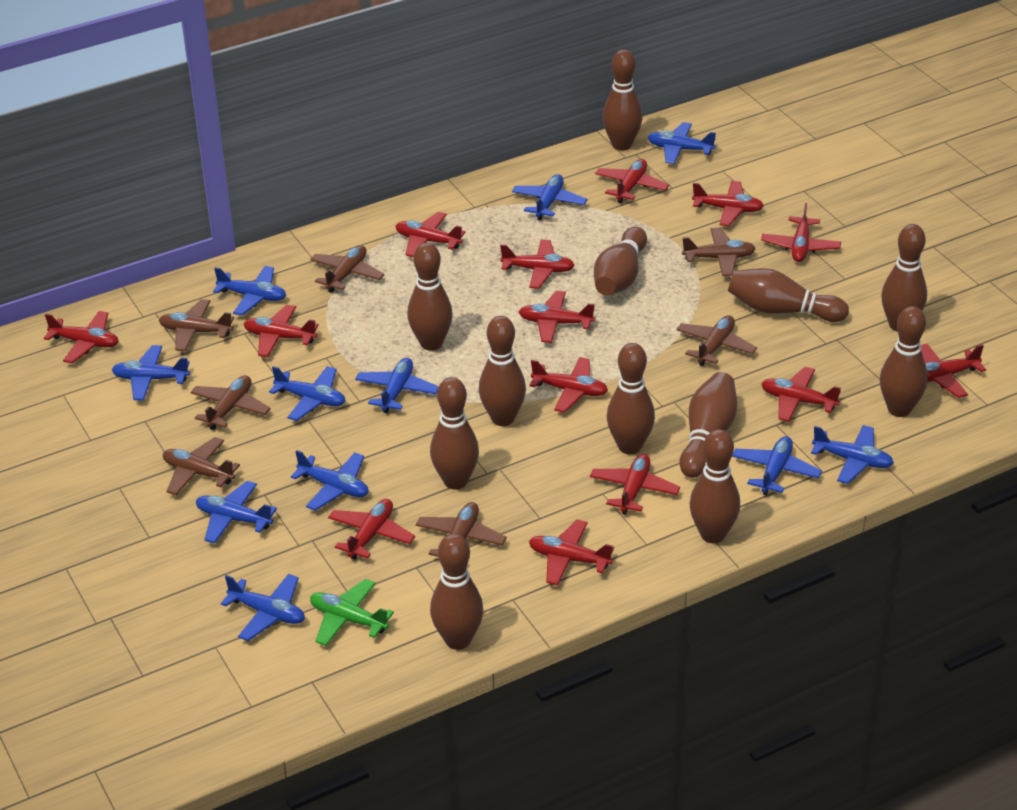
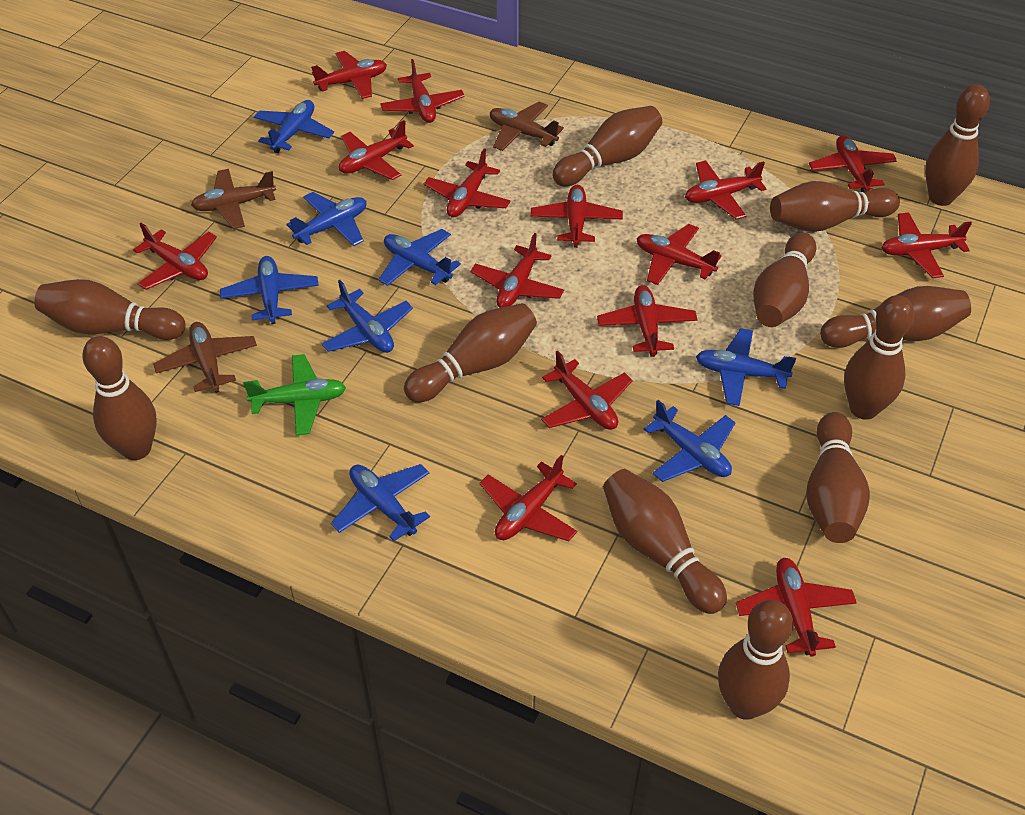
blue plane: 11 -> 8
brown plane: 7 -> 3
red plane: 14 -> 15

